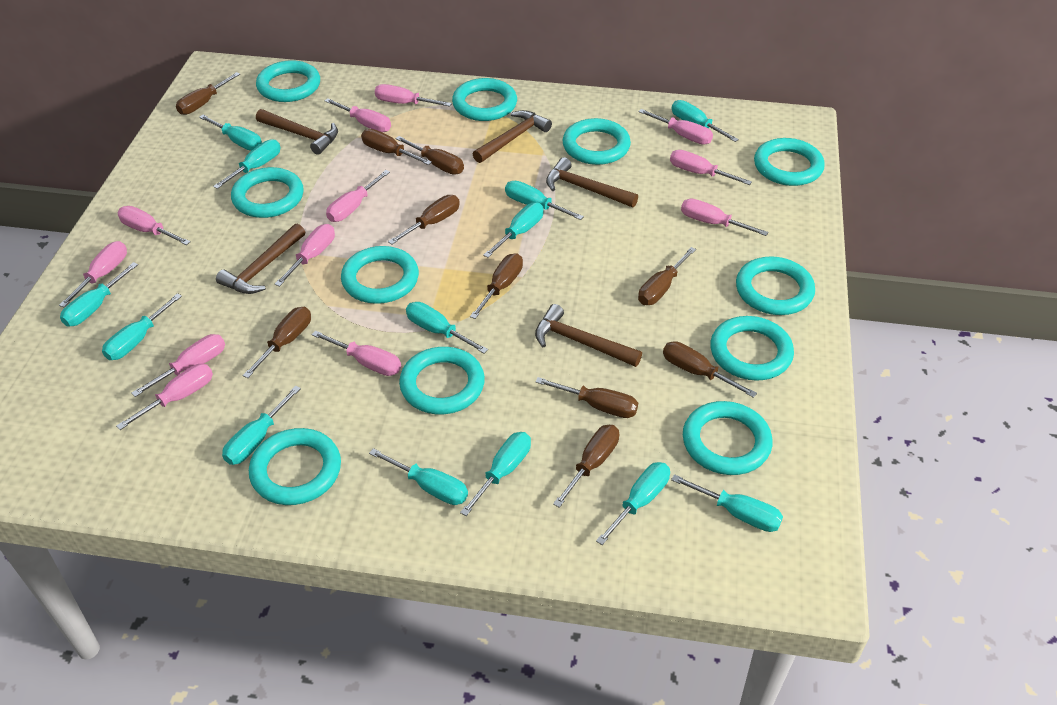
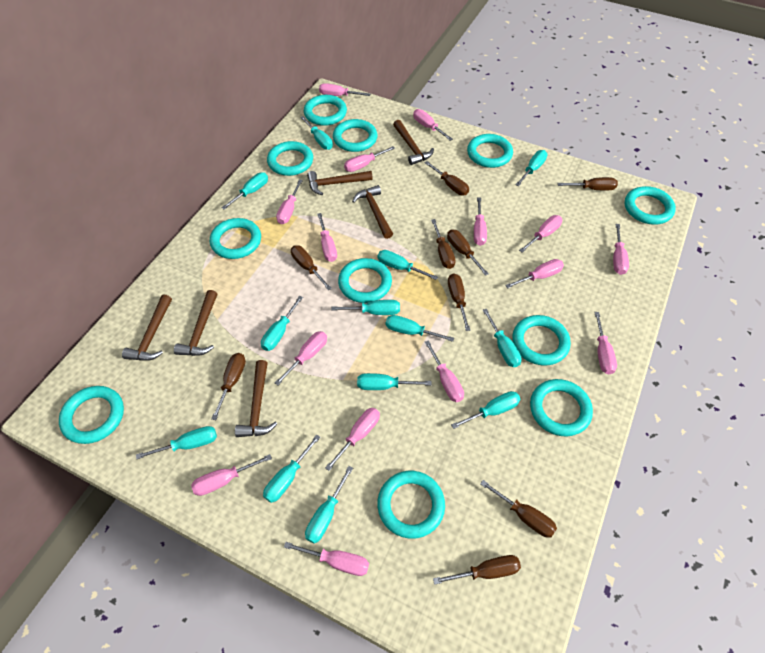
brown hammer: 5 -> 6
brown screwdriver: 10 -> 9
pink screwdriver: 12 -> 15

